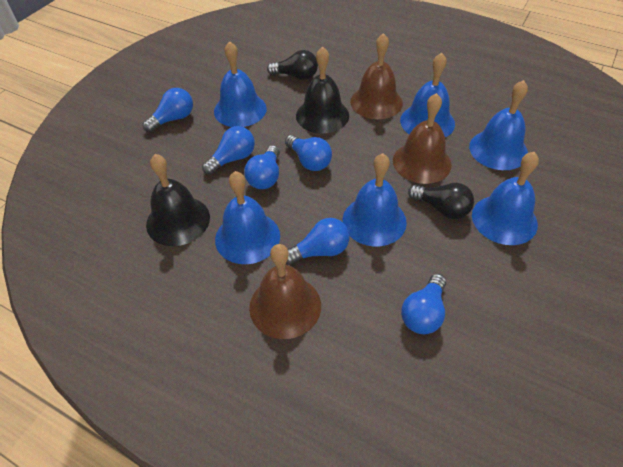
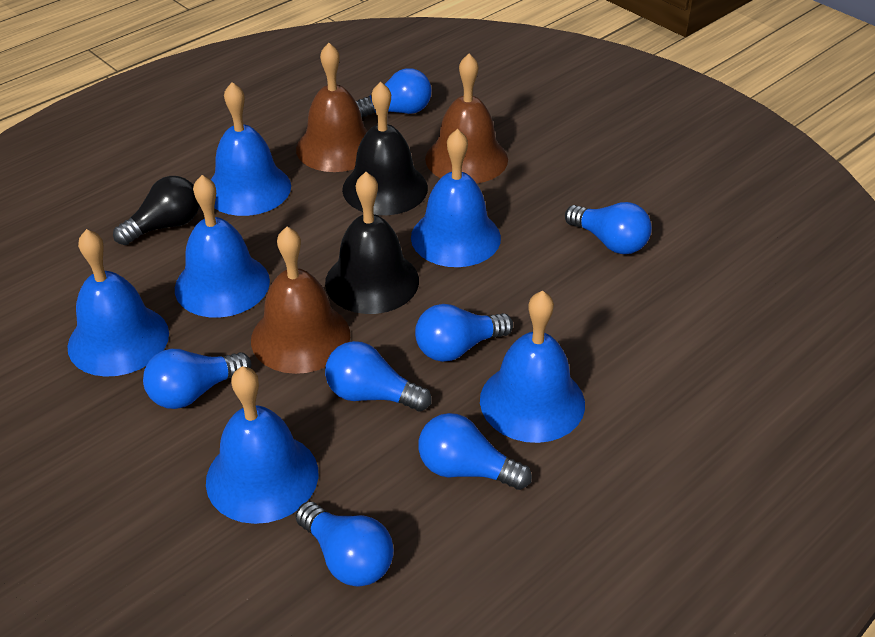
black light bulb: 2 -> 1
blue light bulb: 6 -> 7

